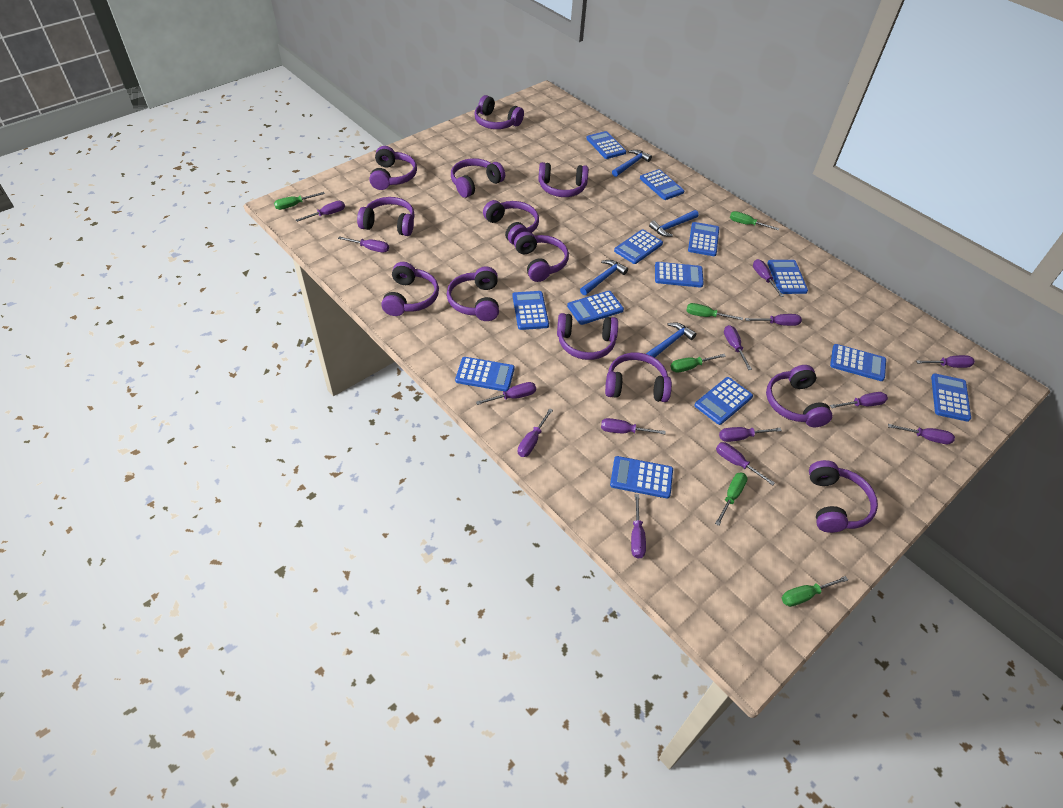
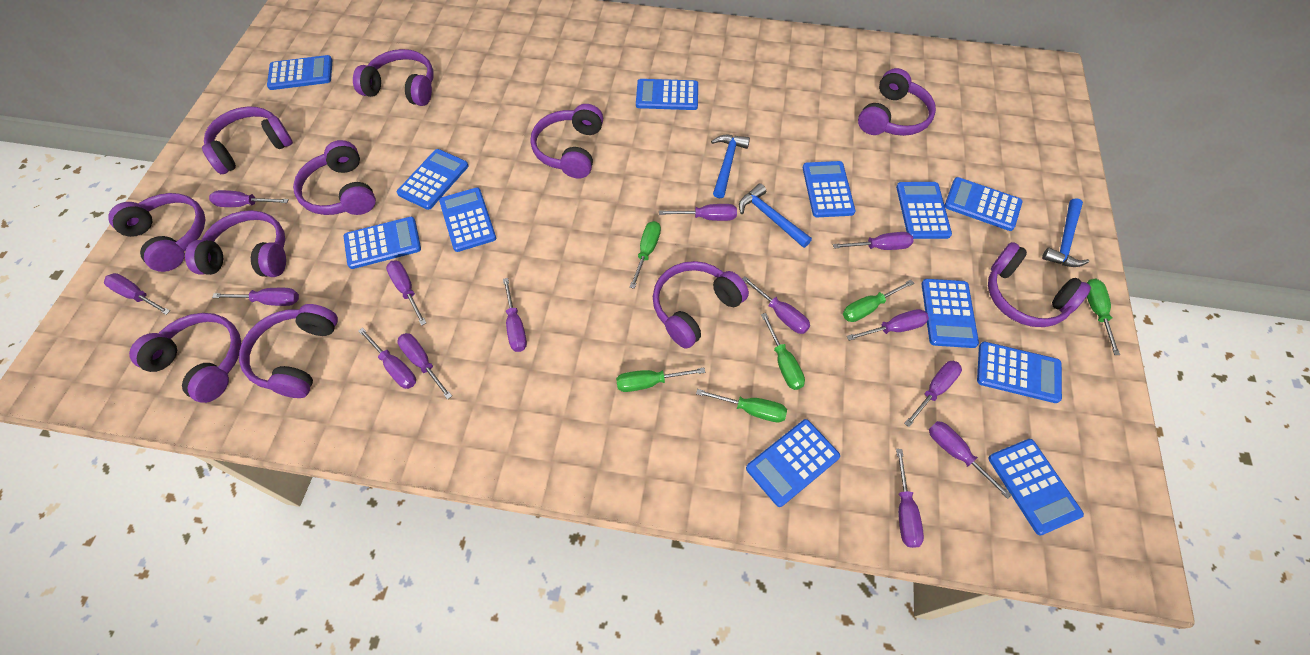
blue calculator: 13 -> 12
blue hammer: 4 -> 3
purple headphones: 13 -> 11

